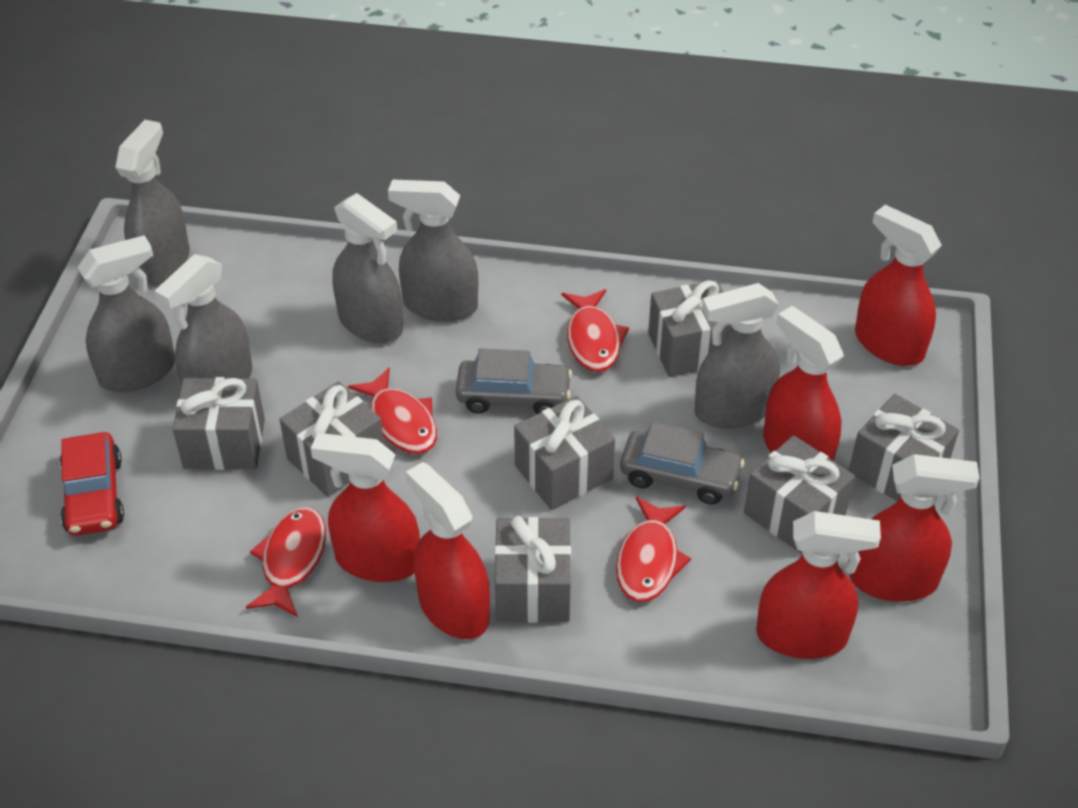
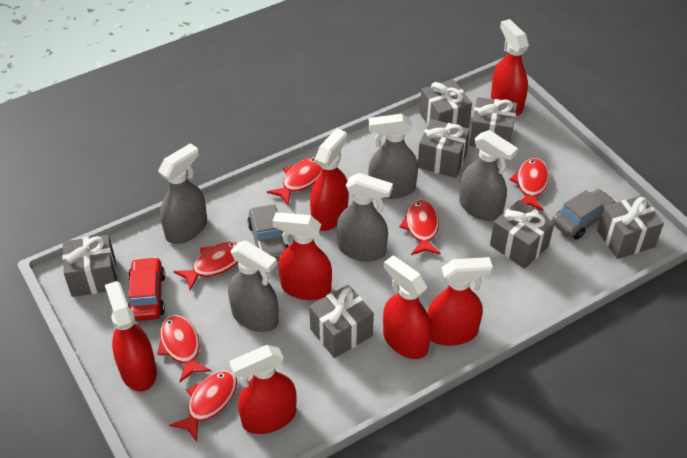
grey spray bottle: 6 -> 5
red fish: 4 -> 6
red spray bottle: 6 -> 7

